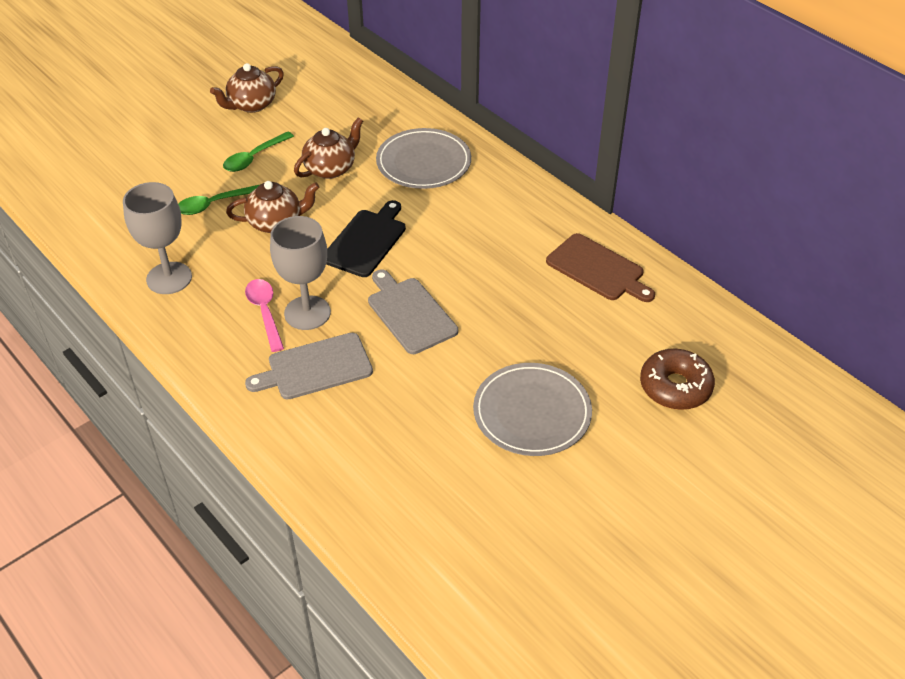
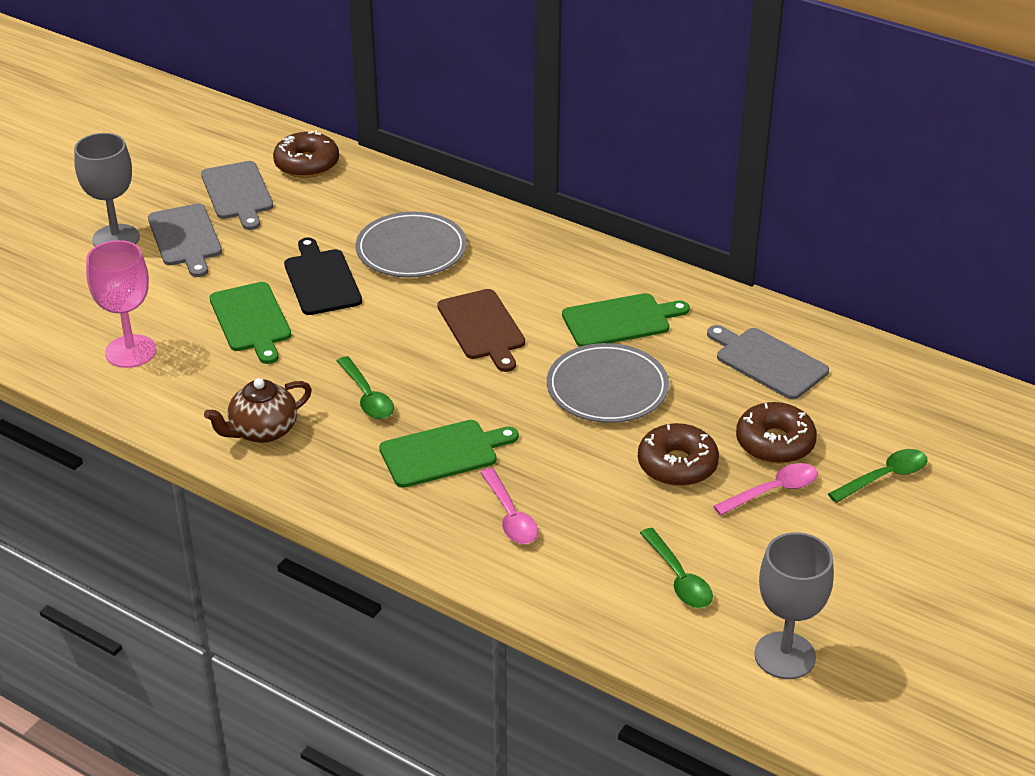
brown donut: 1 -> 3
brown teapot: 3 -> 1
green cutting board: 0 -> 3
green spoon: 2 -> 3
grey cutting board: 2 -> 3
pink goblet: 0 -> 1
pink spoon: 1 -> 2

